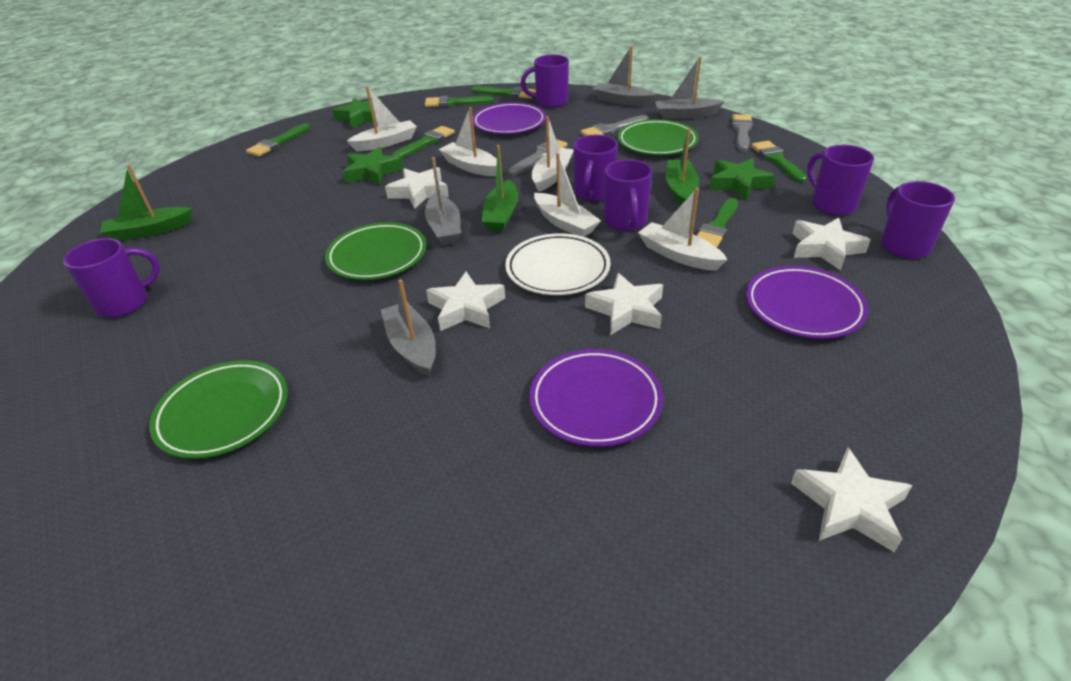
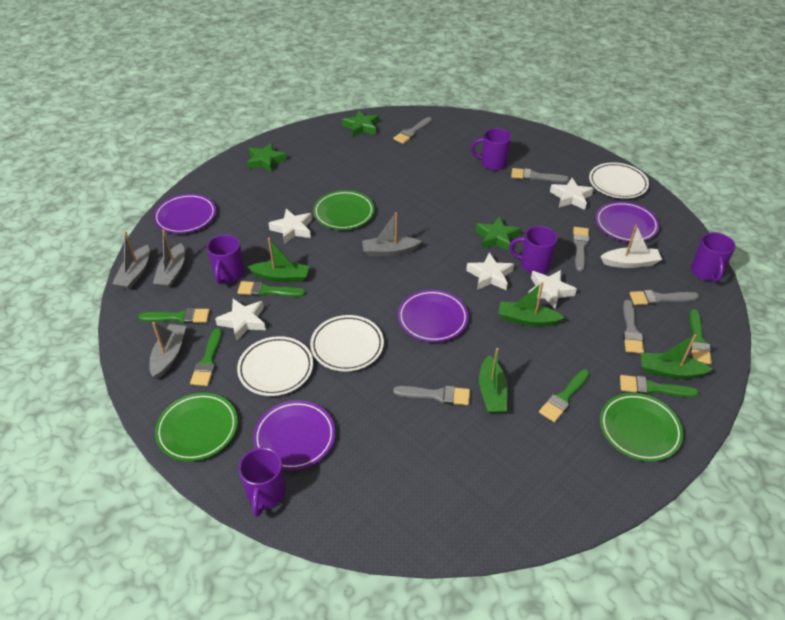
green boat: 3 -> 4
grey brush: 3 -> 6
purple mug: 6 -> 5
purple plate: 3 -> 4
white boat: 5 -> 1
white plate: 1 -> 3

